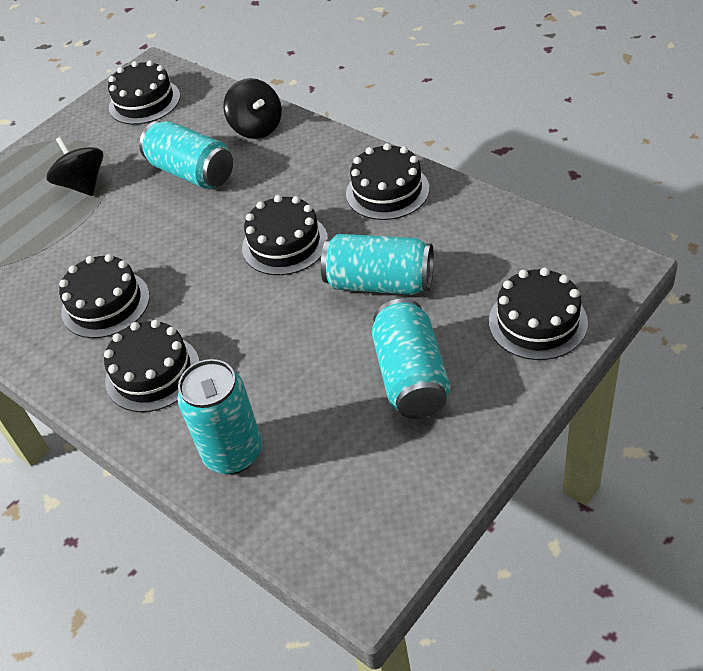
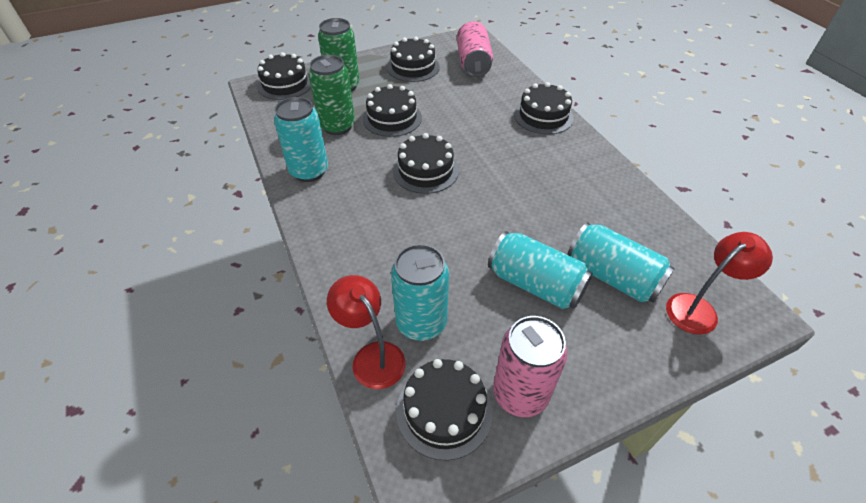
black spinning top: 2 -> 0
green can: 0 -> 2
pink can: 0 -> 2
red lamp: 0 -> 2

